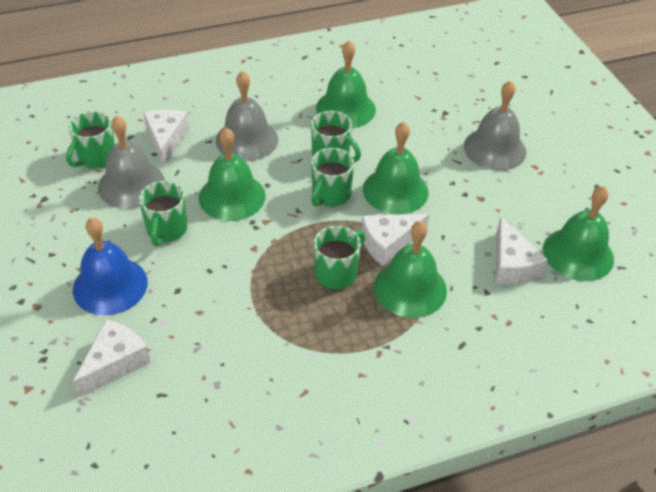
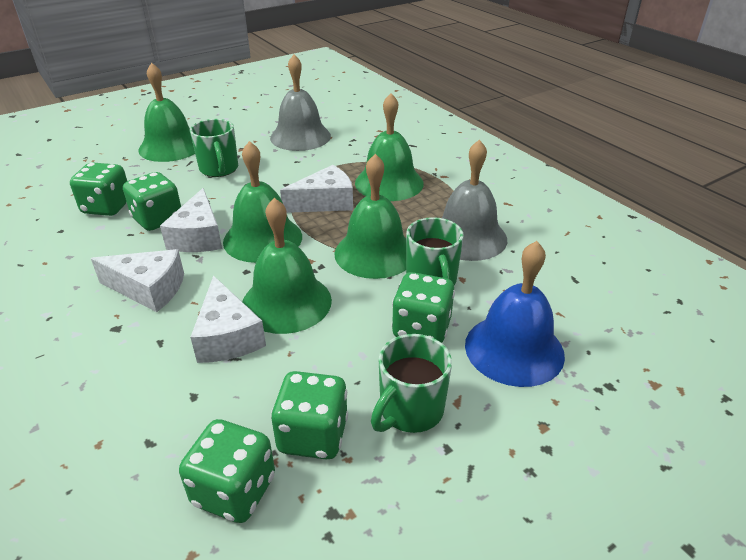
green dice: 0 -> 5
green mug: 5 -> 3
grey bell: 3 -> 2

